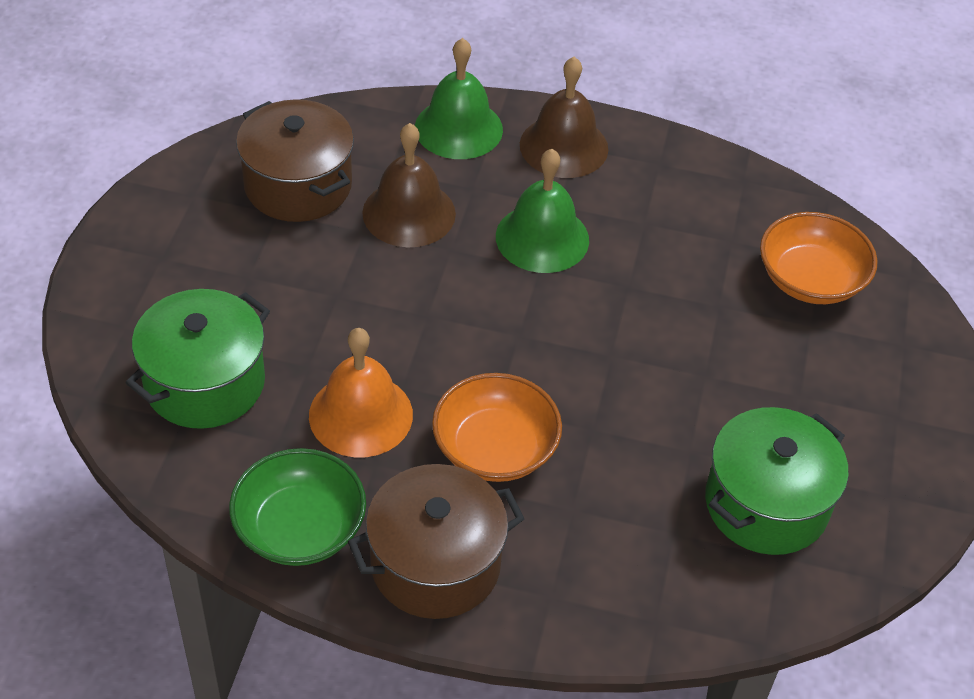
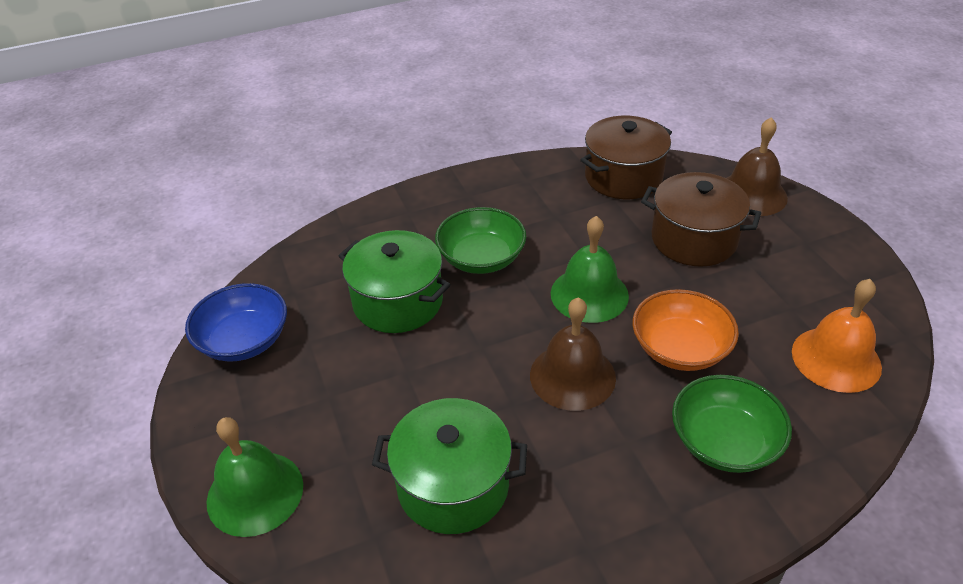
blue bowl: 0 -> 1
green bowl: 1 -> 2
orange bowl: 2 -> 1

